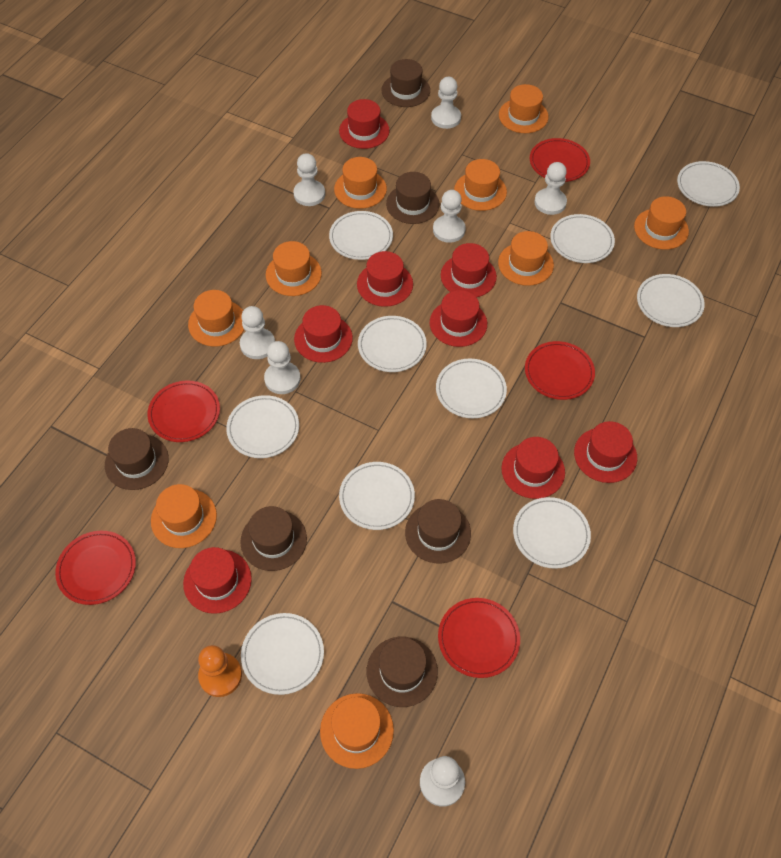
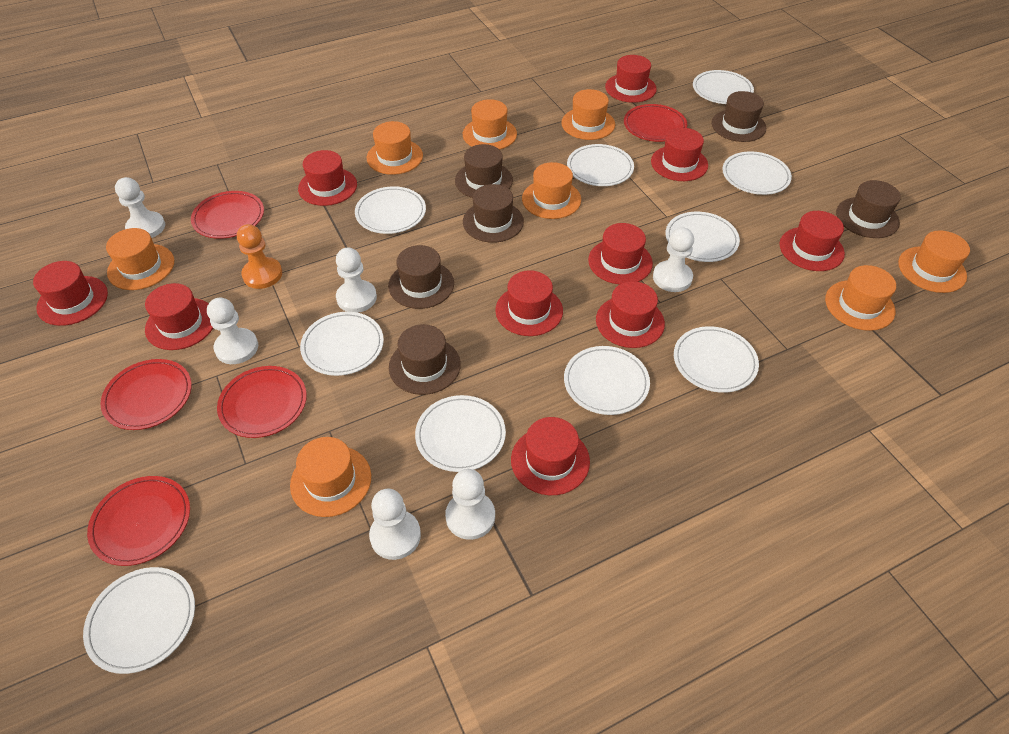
orange hat: 9 -> 8
red hat: 8 -> 10
white pawn: 7 -> 6

